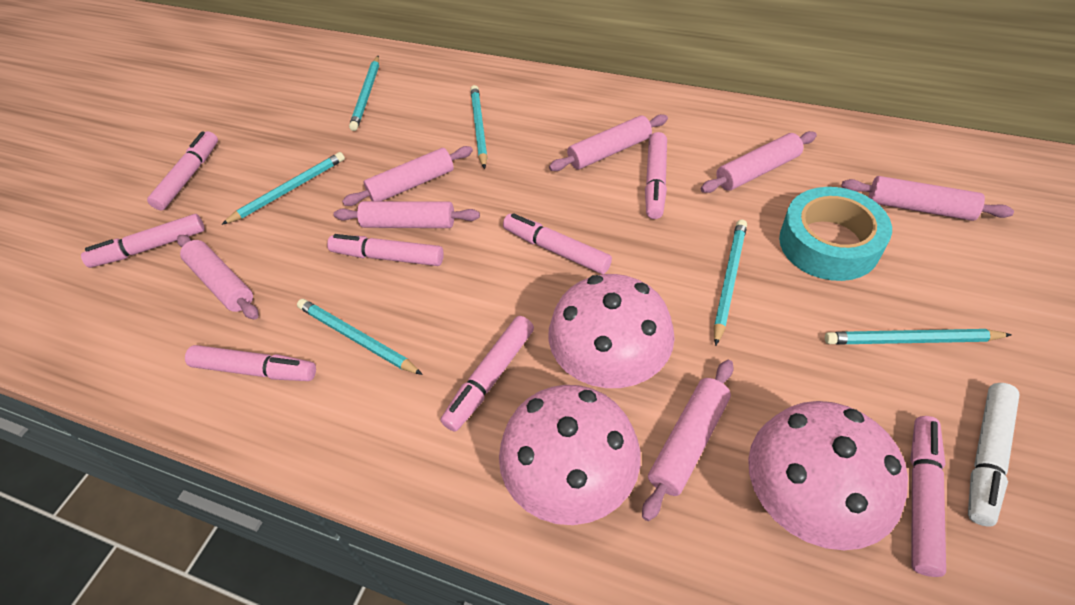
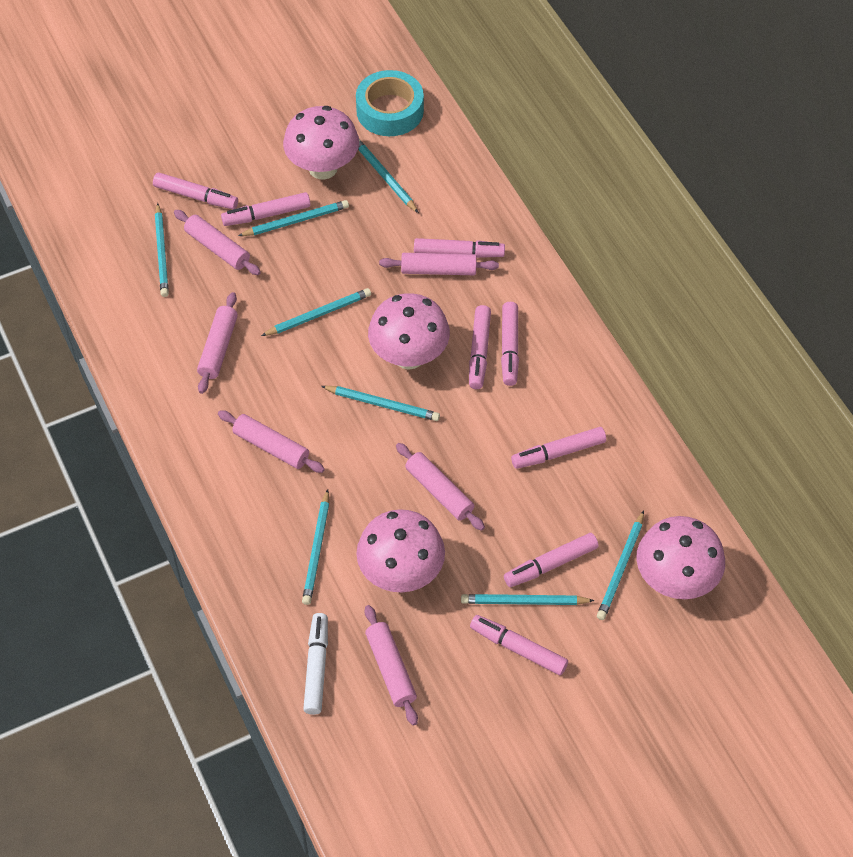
pink mushroom: 3 -> 4
pink rolling pin: 7 -> 6
turquoise pencil: 6 -> 8

